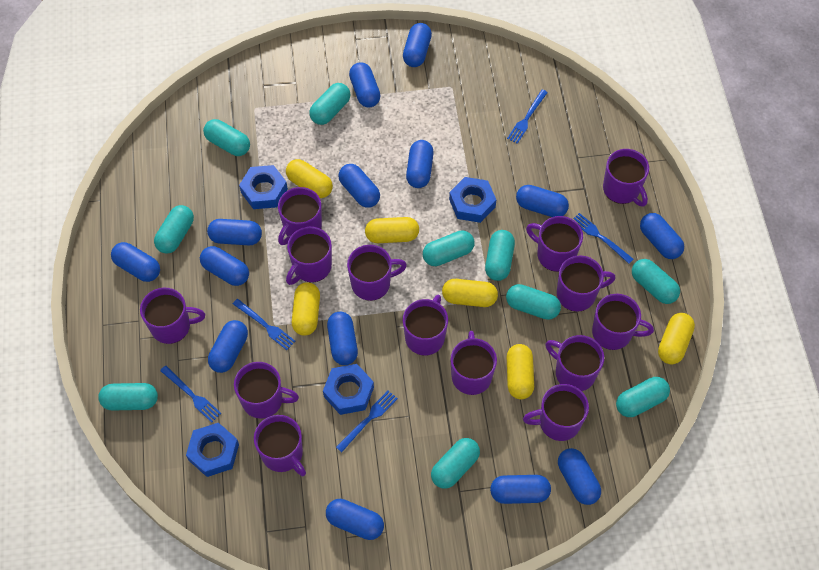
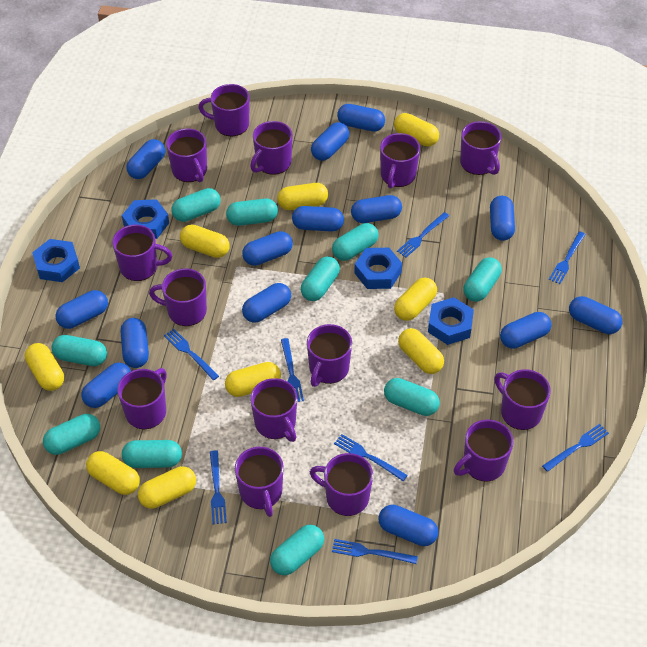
blue fork: 5 -> 8
yellow capsule: 6 -> 9

